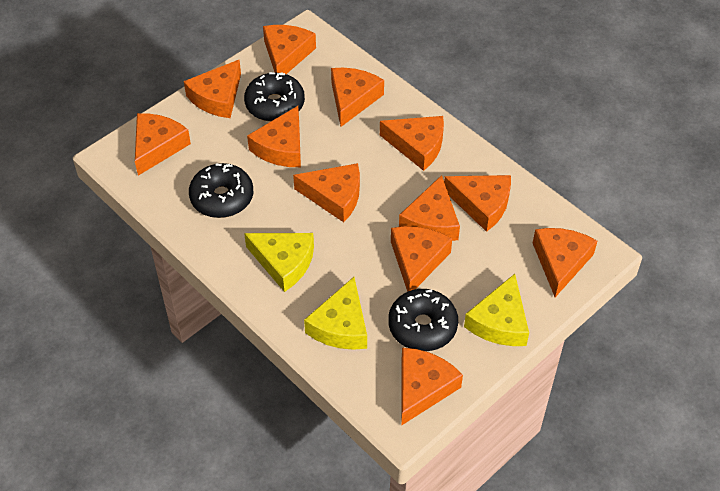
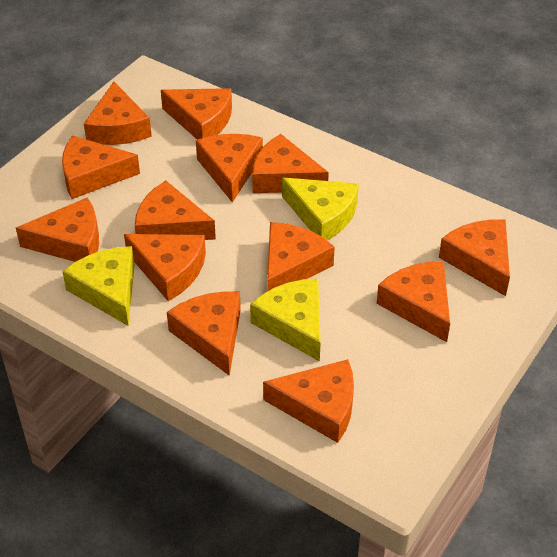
black donut: 3 -> 0
orange cheese: 12 -> 13

